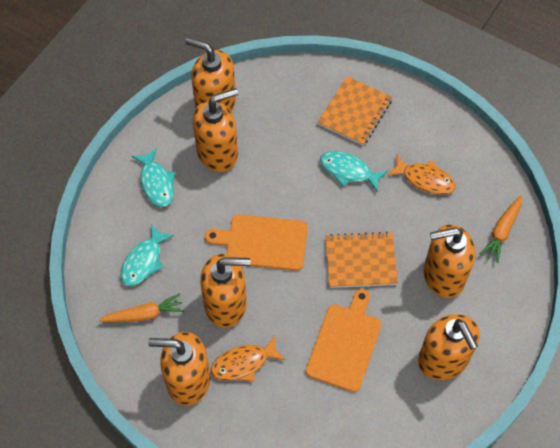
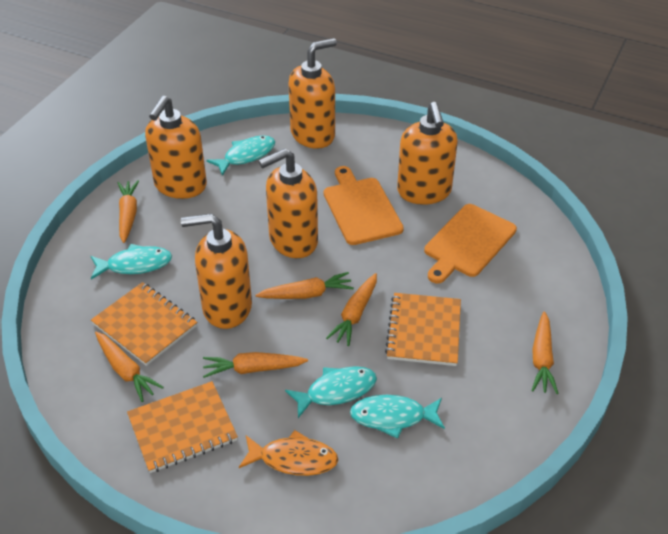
orange carrot: 2 -> 6
orange fish: 2 -> 1
orange notebook: 2 -> 3
orange soap dispenser: 6 -> 5
turquoise fish: 3 -> 4

